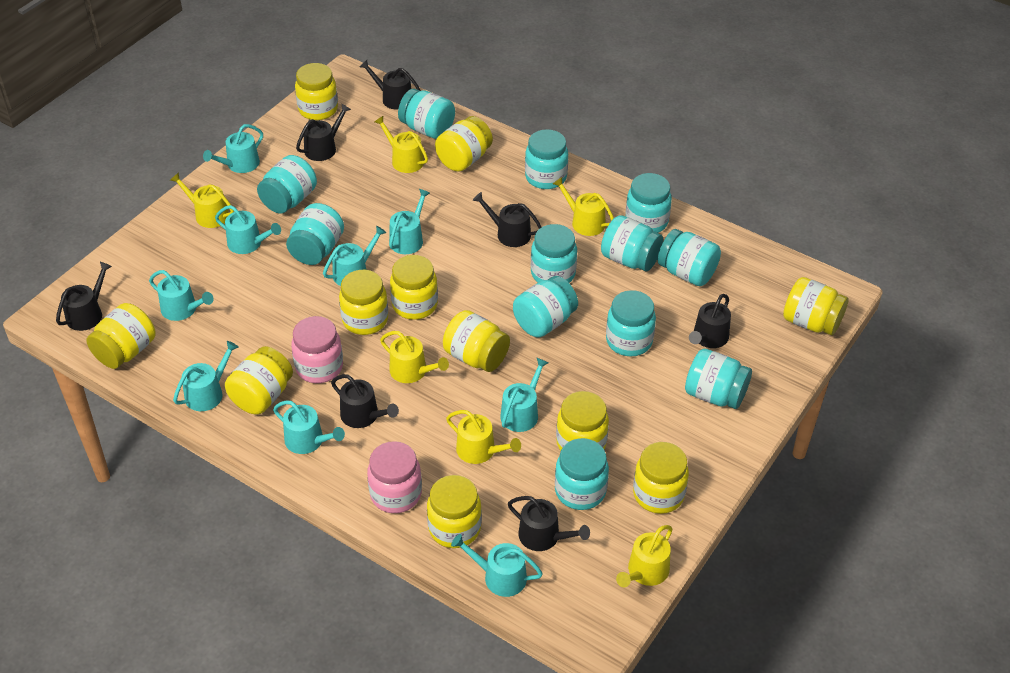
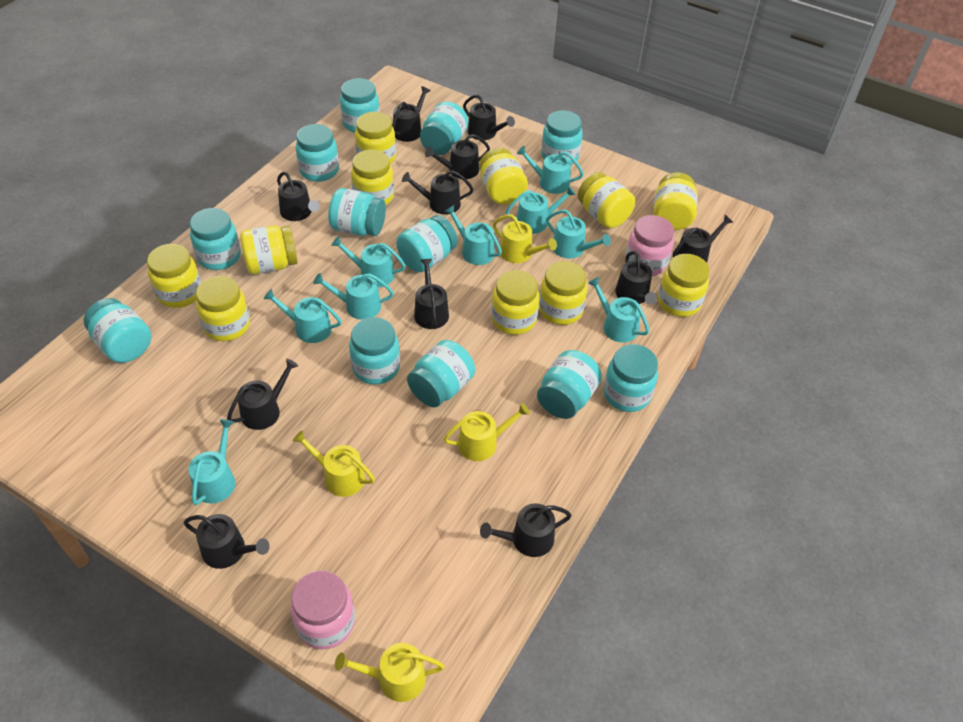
black watering can: 7 -> 11
yellow watering can: 6 -> 4

